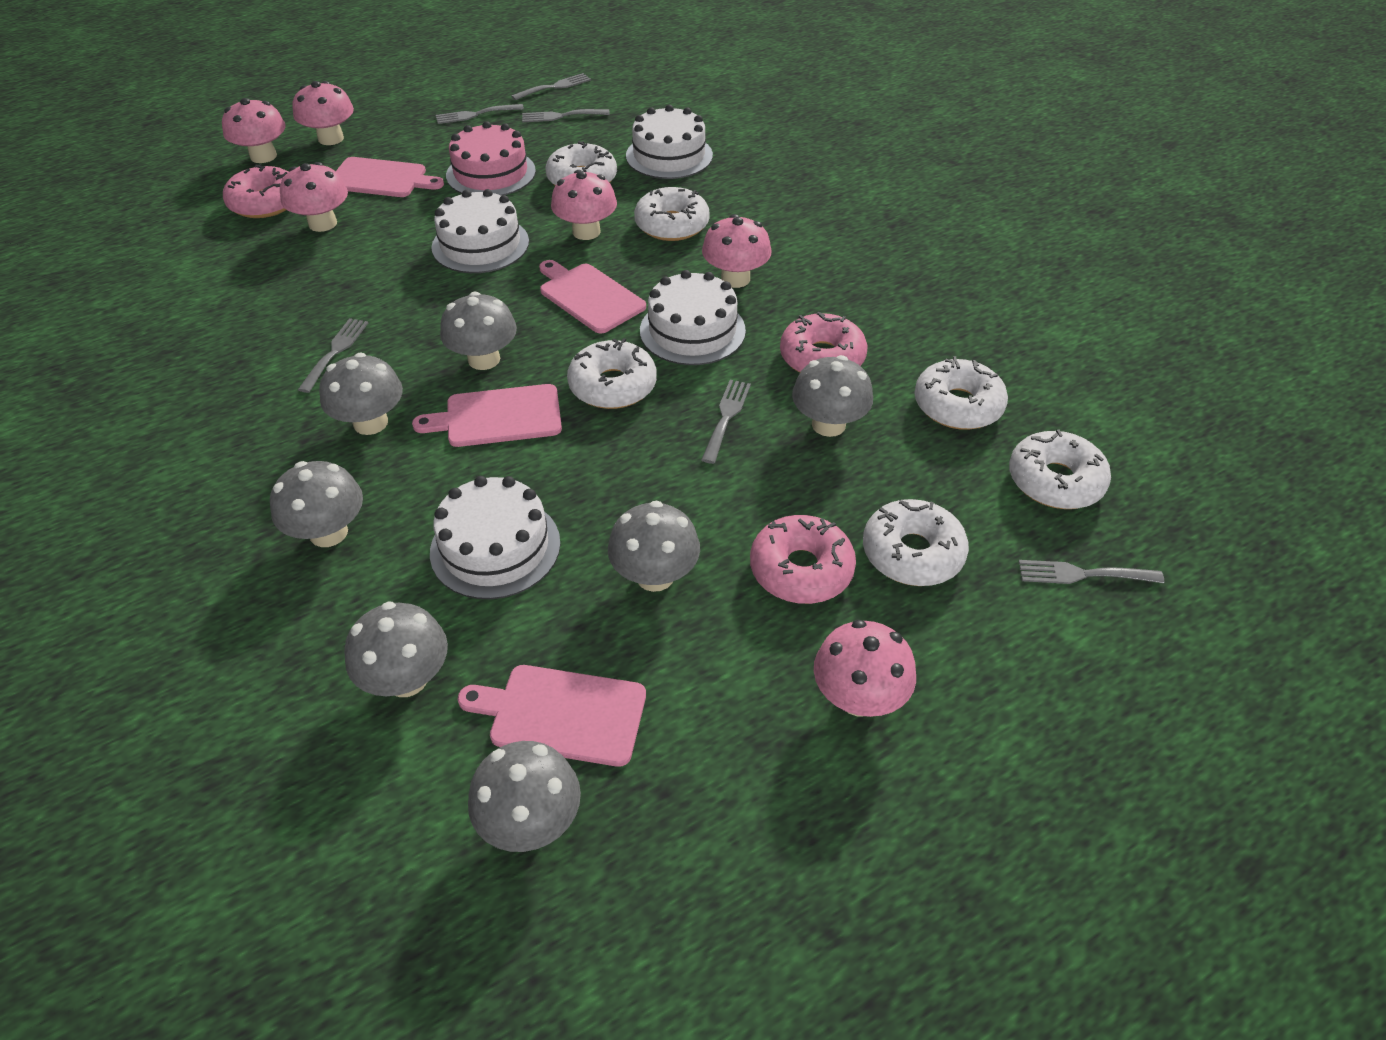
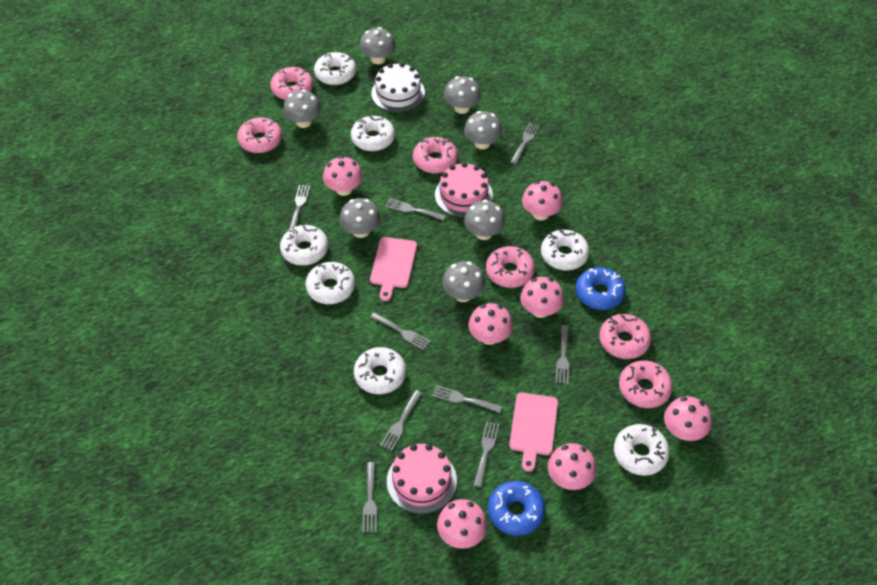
blue donut: 0 -> 2
grey fork: 6 -> 9
pink cake: 1 -> 2
pink cutting board: 4 -> 2
pink donut: 3 -> 6
pink mushroom: 6 -> 7
white cake: 4 -> 1
white donut: 6 -> 7

